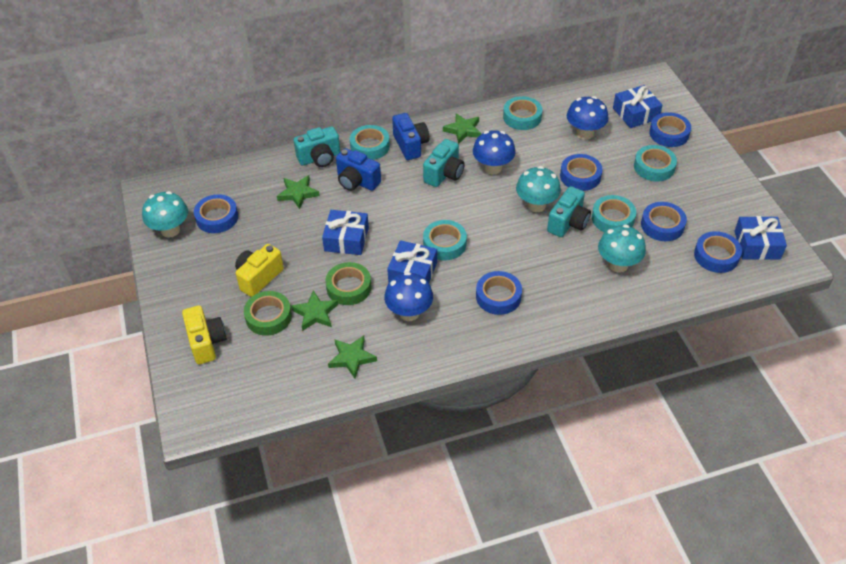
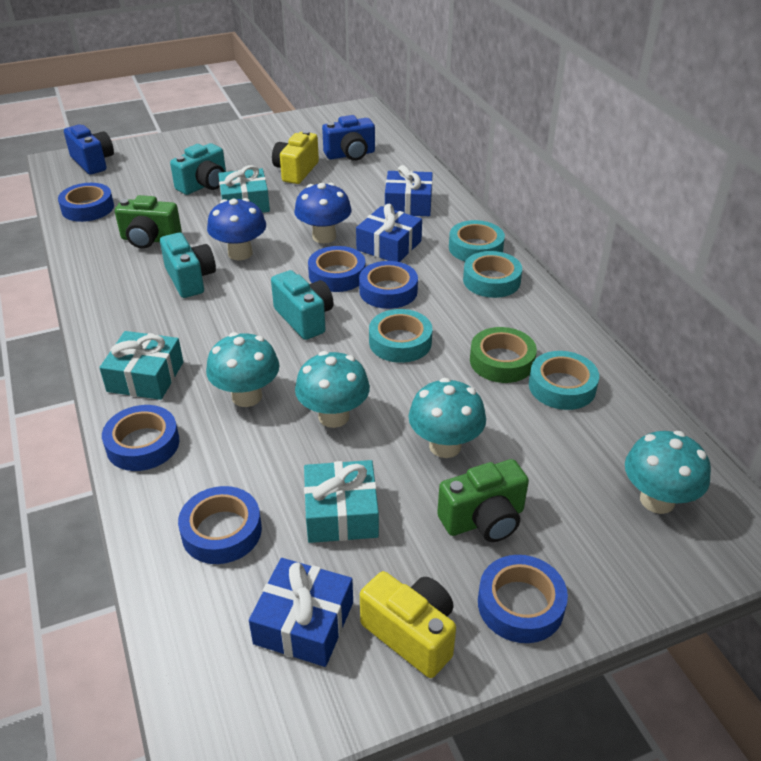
blue gift: 4 -> 3
blue mushroom: 3 -> 2
green camera: 0 -> 2
green star: 4 -> 0
green tape: 2 -> 1
turquoise gift: 0 -> 3
turquoise mushroom: 3 -> 4
turquoise tape: 5 -> 4

